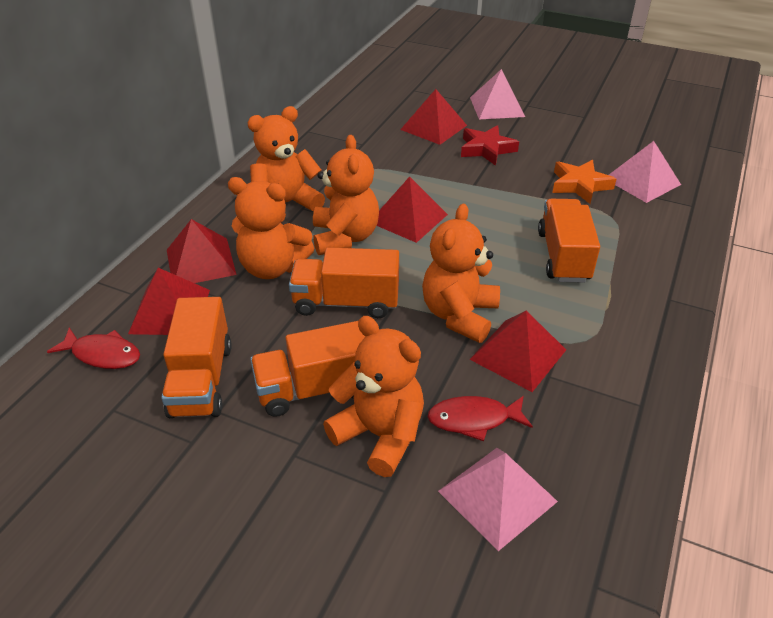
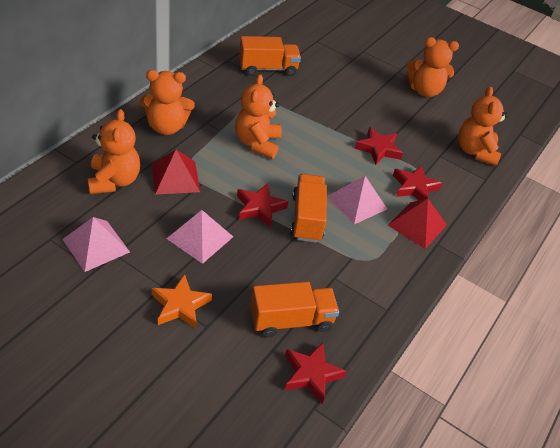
orange truck: 4 -> 3
red fish: 2 -> 0
red pyramid: 5 -> 2
red star: 1 -> 4

